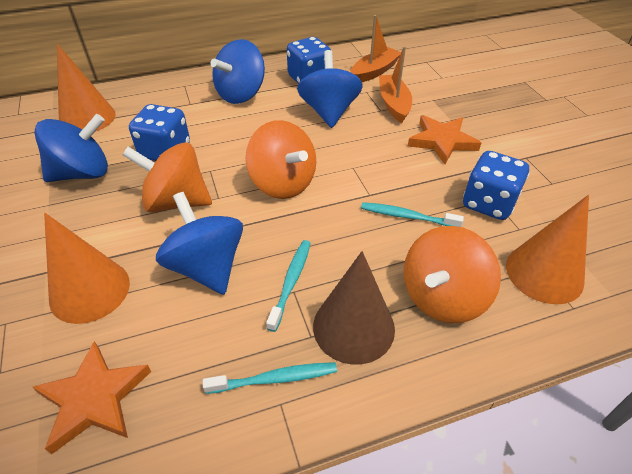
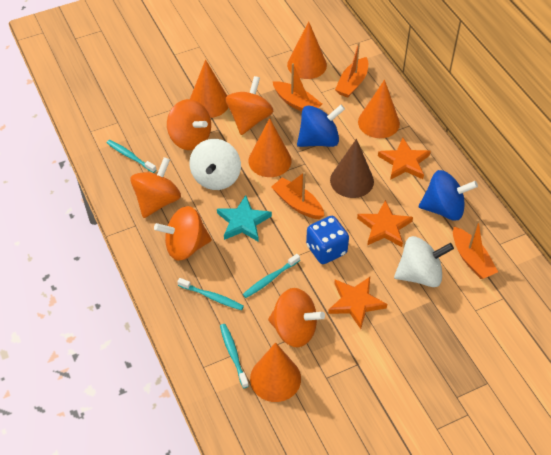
blue dice: 3 -> 1
blue spinning top: 4 -> 2
orange boat: 2 -> 4
orange cone: 3 -> 5
orange spinning top: 3 -> 5
orange star: 2 -> 3
turquoise star: 0 -> 1
turquoise toothbrush: 3 -> 4
white spinning top: 0 -> 2

